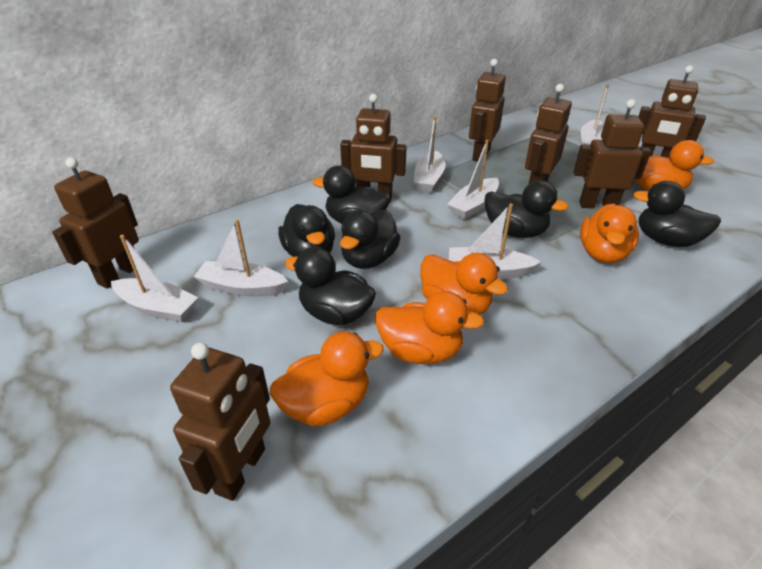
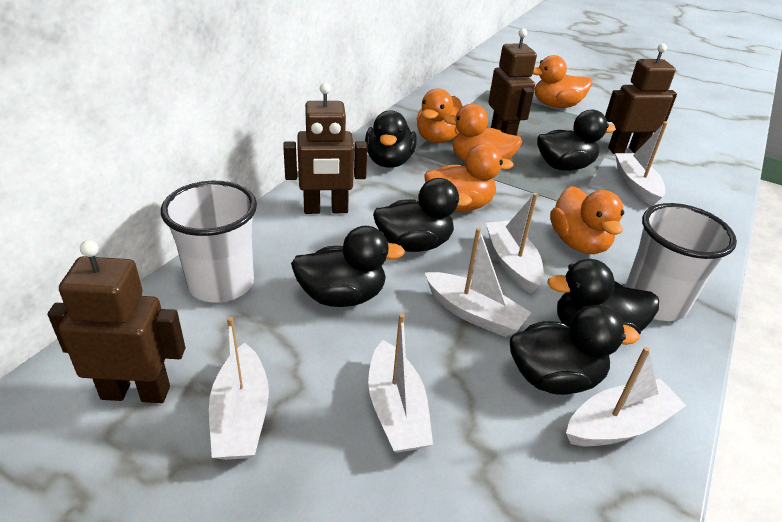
brown robot: 7 -> 4
white cup: 0 -> 2

